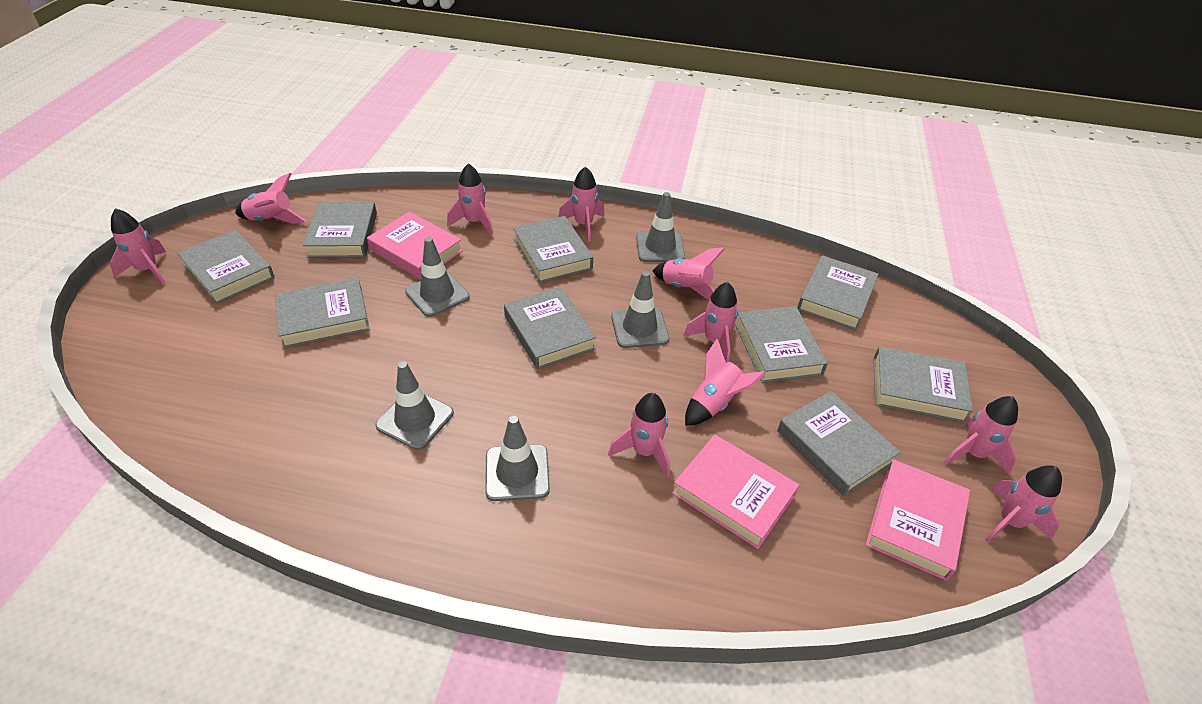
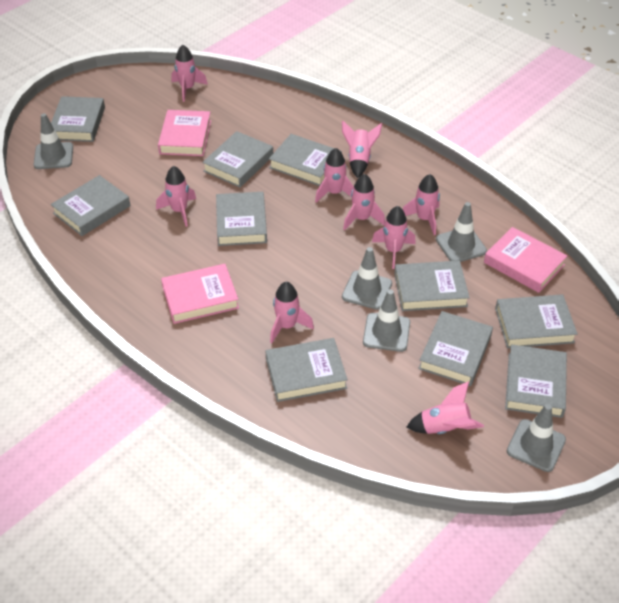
grey book: 9 -> 10
pink rocket: 10 -> 9

